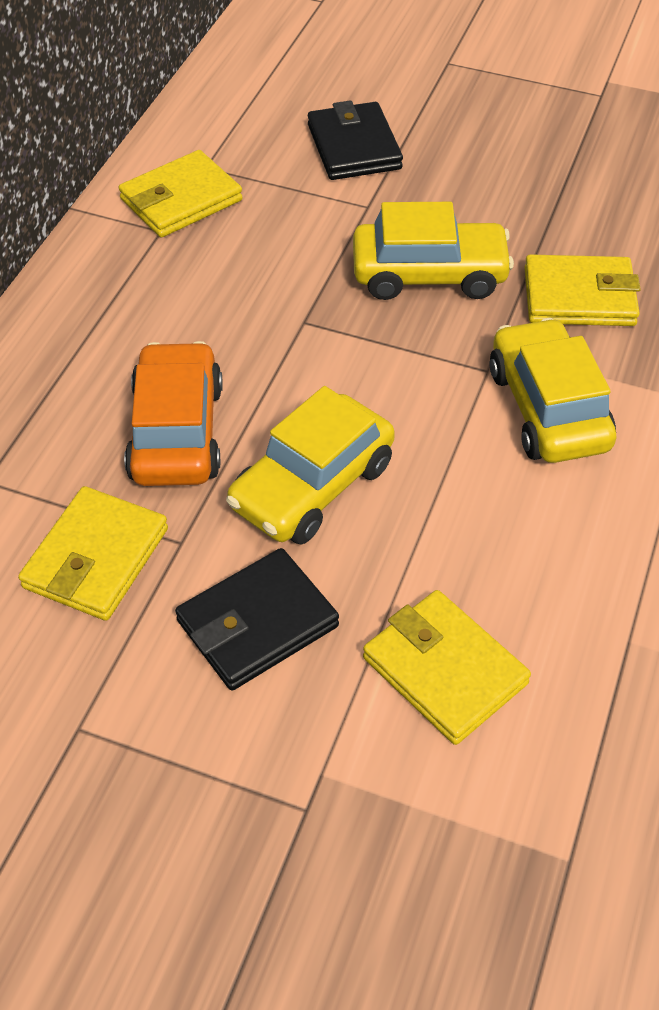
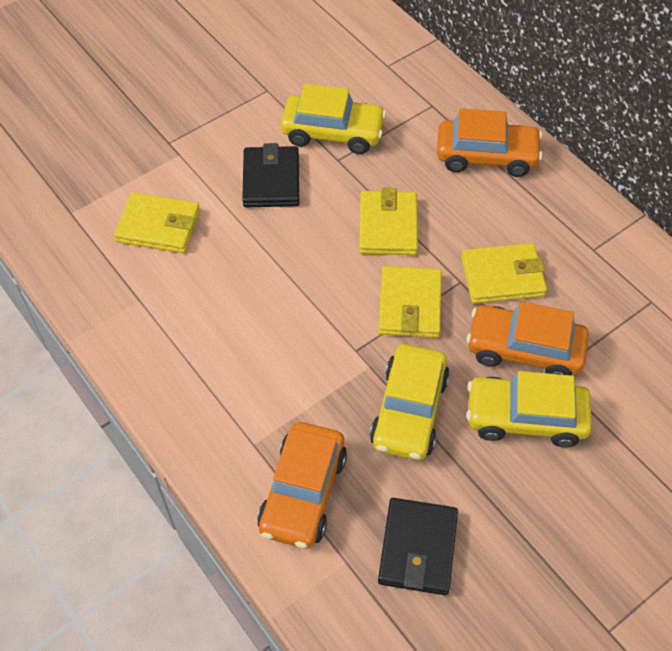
orange car: 1 -> 3

